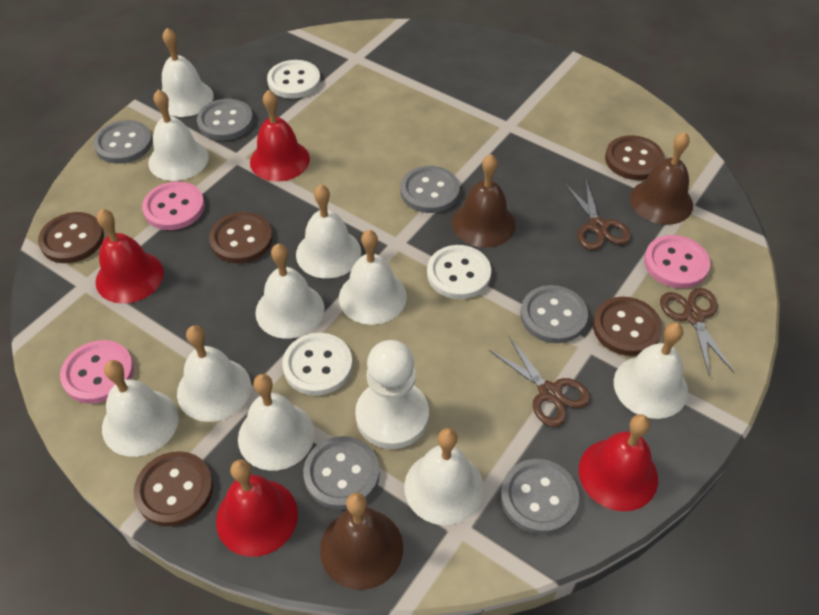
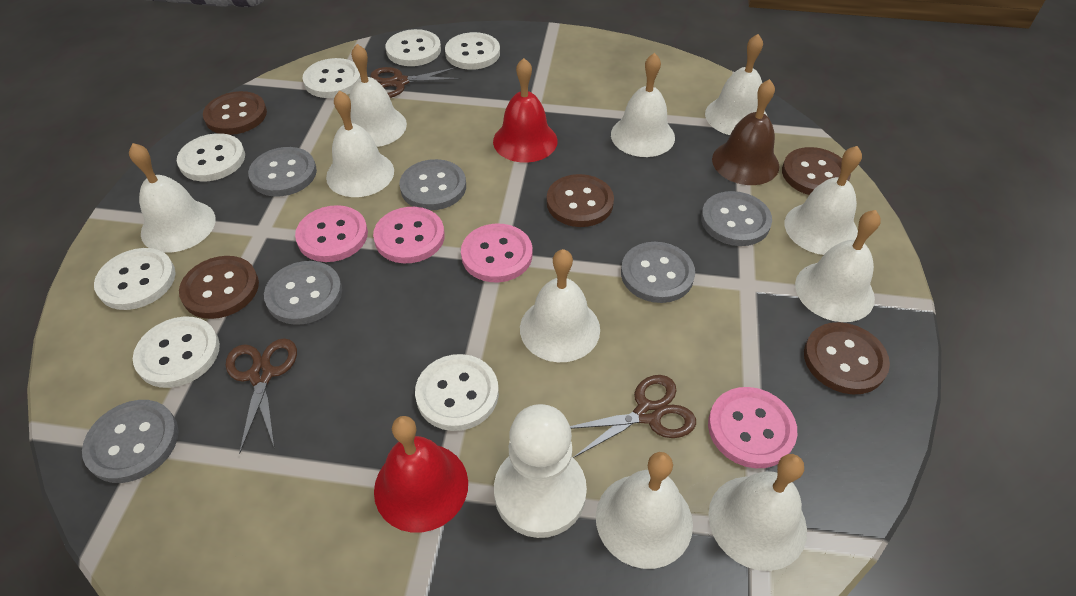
brown bell: 3 -> 1
pink button: 3 -> 4
red bell: 4 -> 2
white button: 3 -> 7

